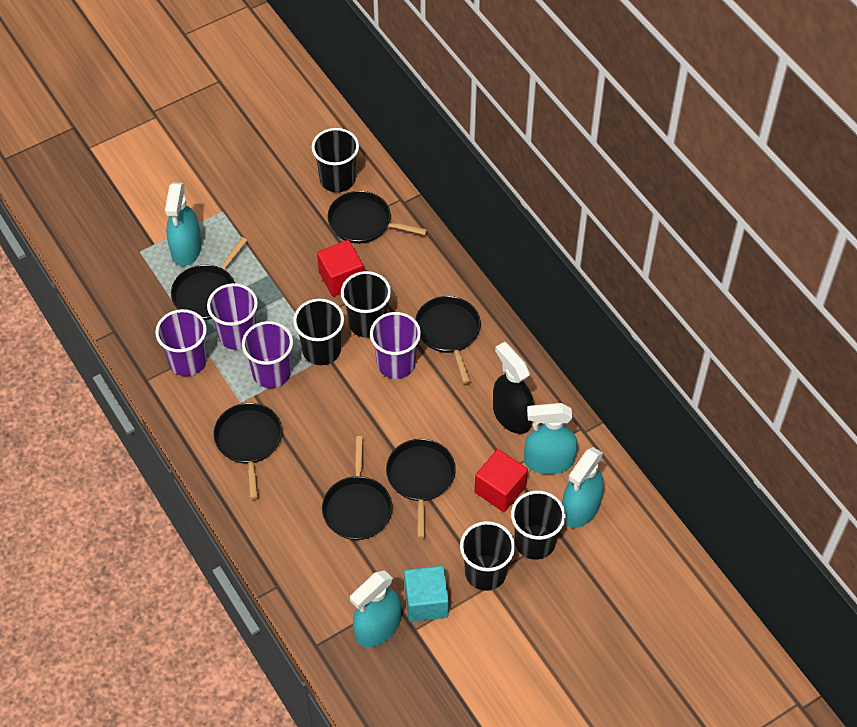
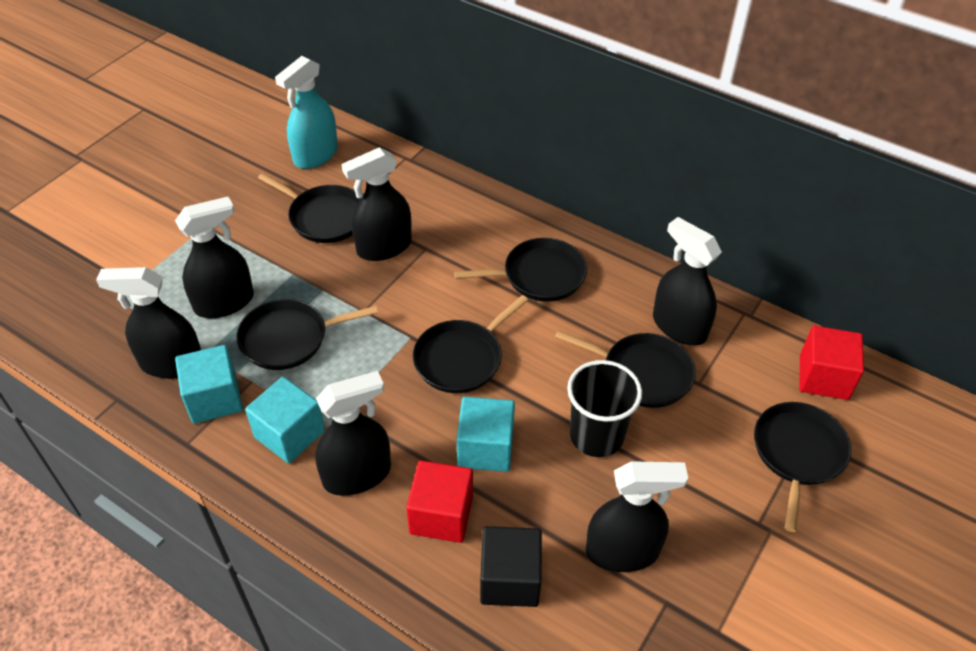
black cube: 0 -> 1
black cup: 5 -> 1
black spray bottle: 1 -> 6
purple cup: 4 -> 0
turquoise cube: 1 -> 3
turquoise spray bottle: 4 -> 1

